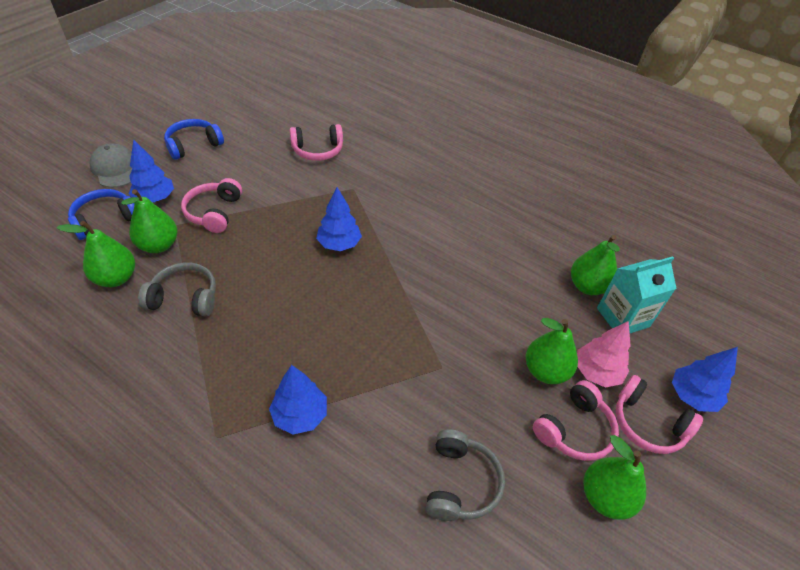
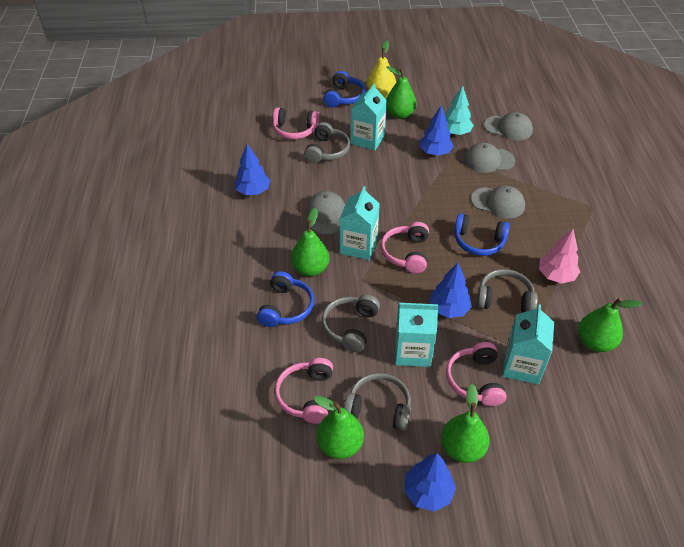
blue headphones: 2 -> 3
grey cap: 1 -> 4
grey headphones: 2 -> 4
turquoise carton: 1 -> 4
turquoise tree: 0 -> 1
yellow pear: 0 -> 1

